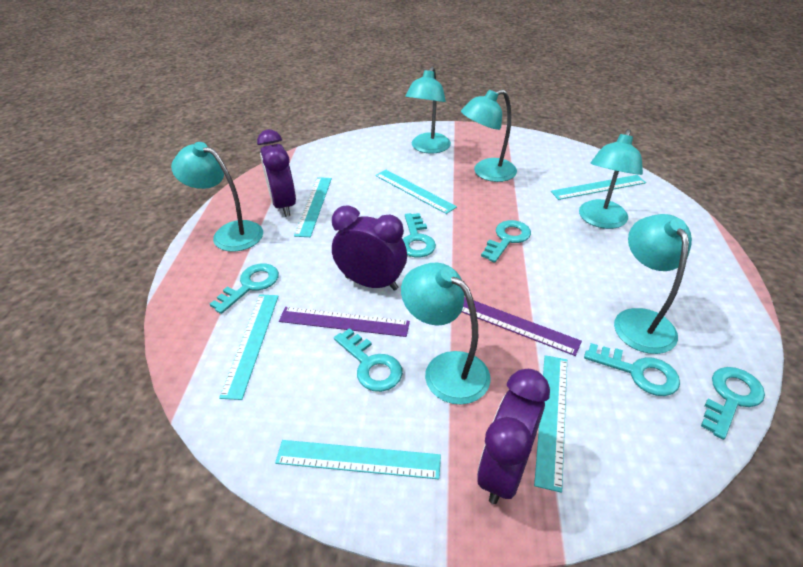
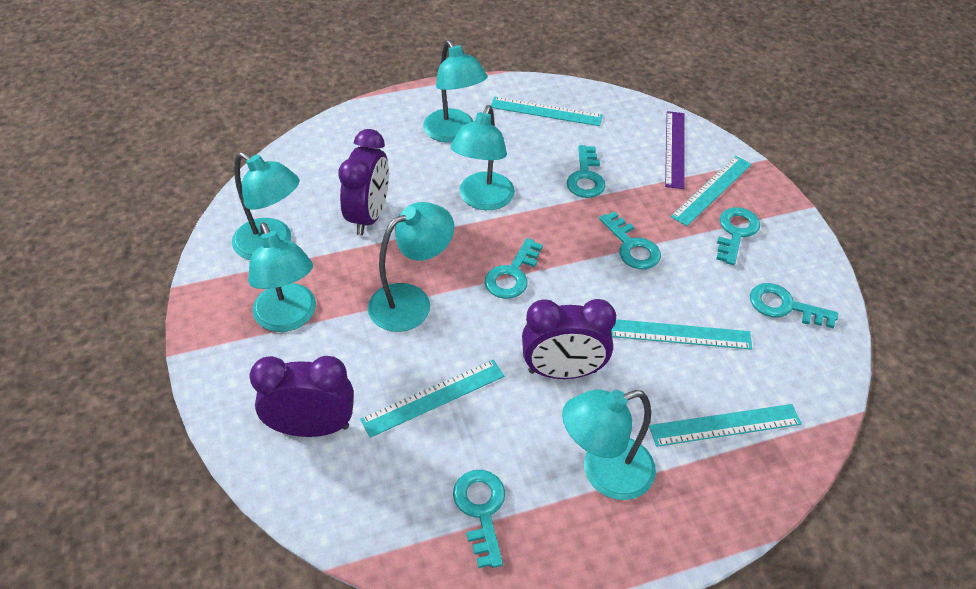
purple ruler: 2 -> 1
turquoise ruler: 6 -> 5

